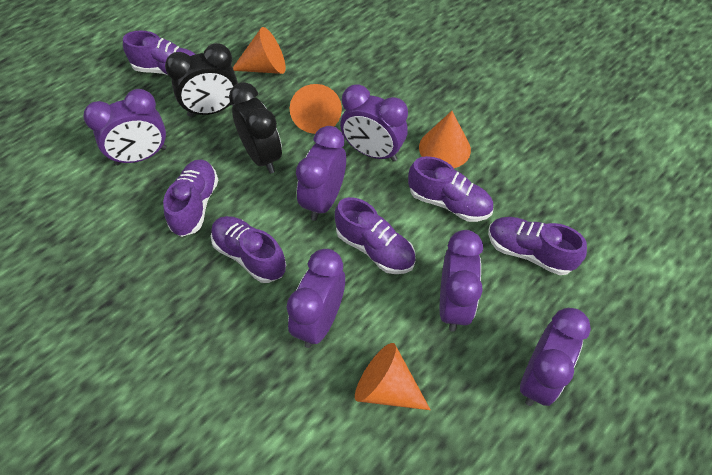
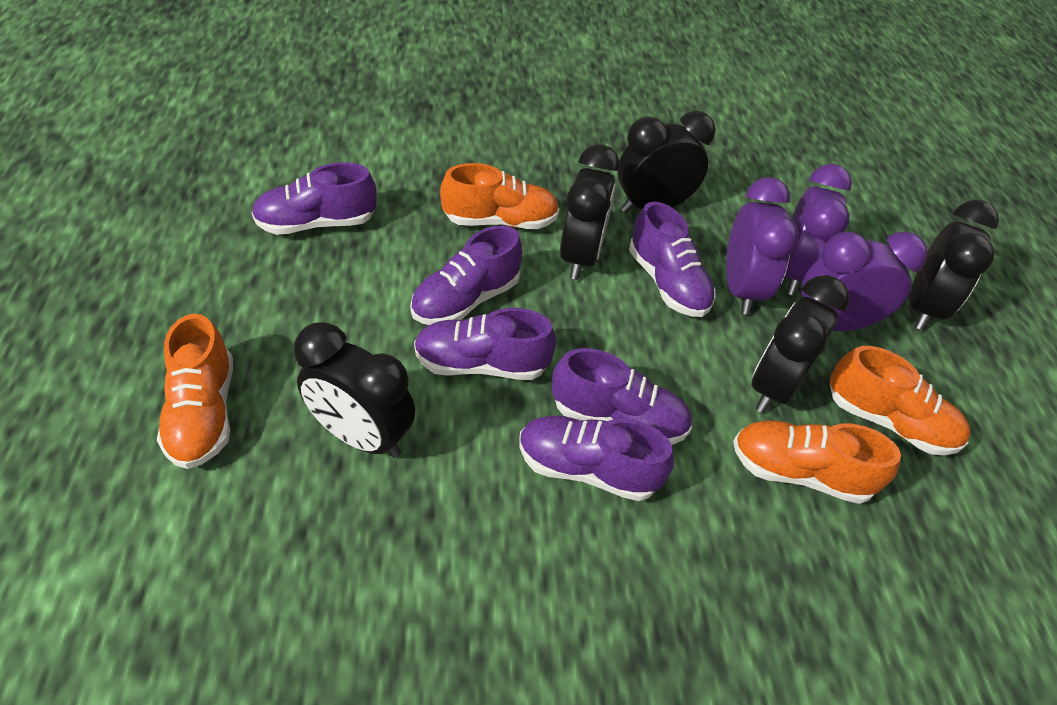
black clock: 2 -> 5
orange cone: 4 -> 0
orange shoe: 0 -> 4
purple clock: 6 -> 3

